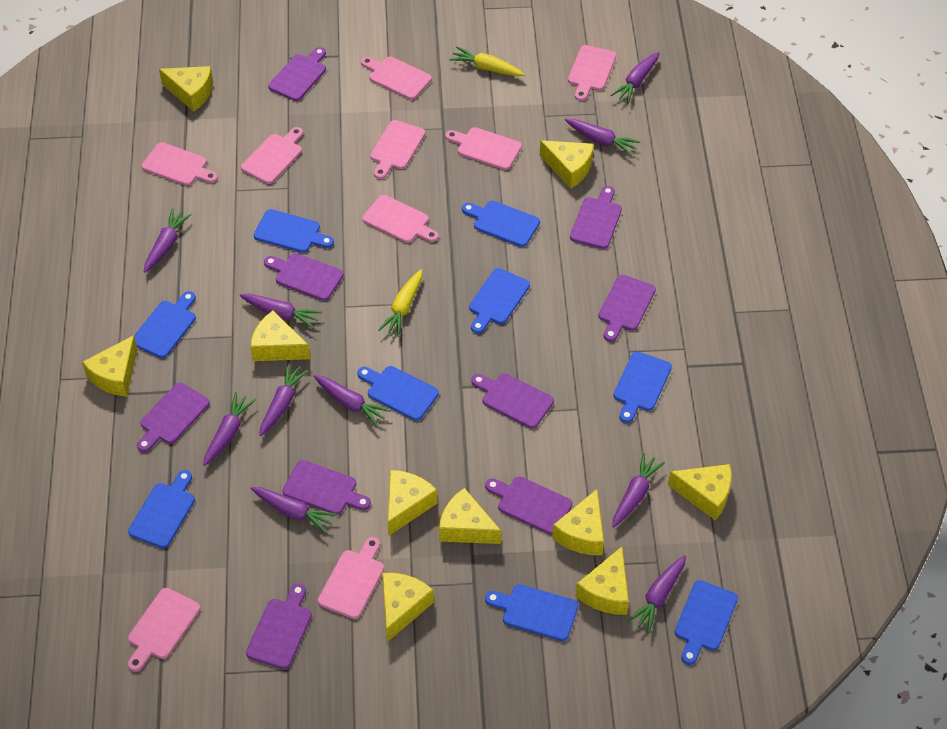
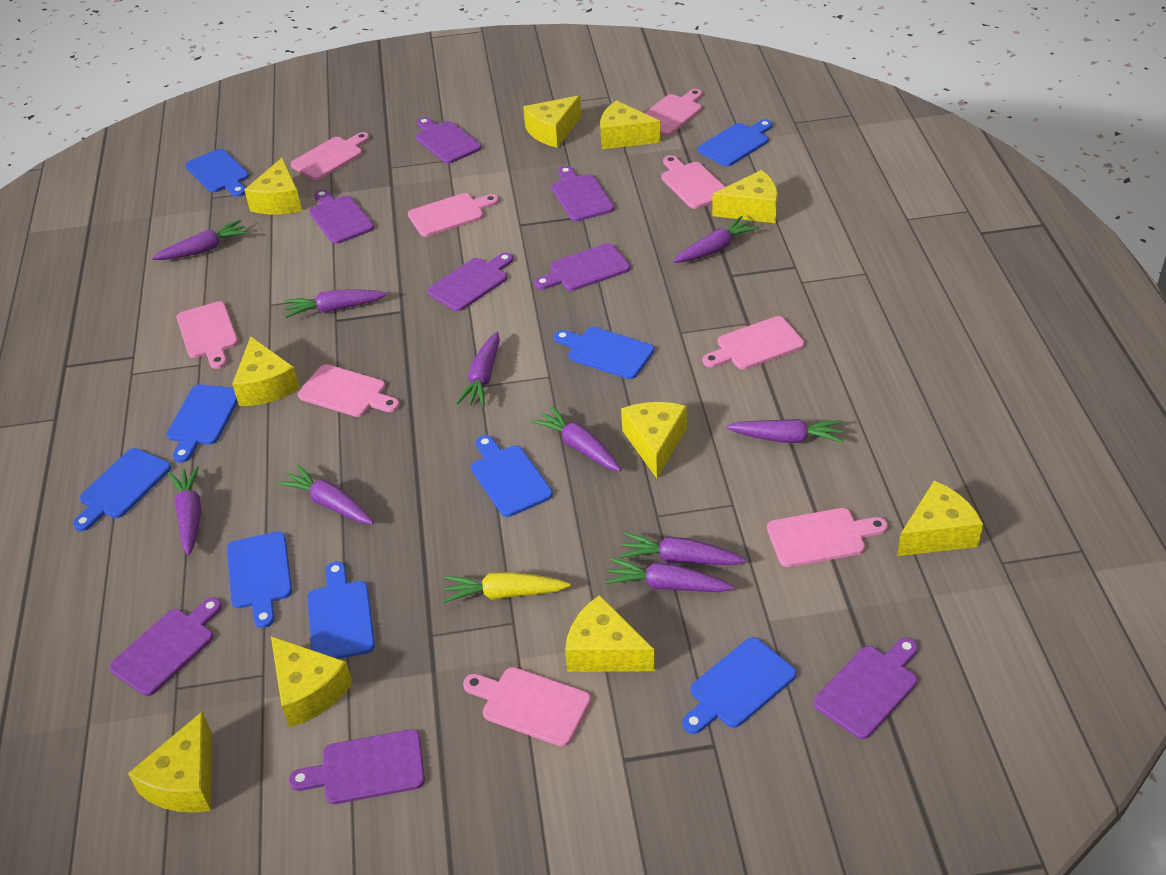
purple cutting board: 9 -> 8
yellow carrot: 2 -> 1

